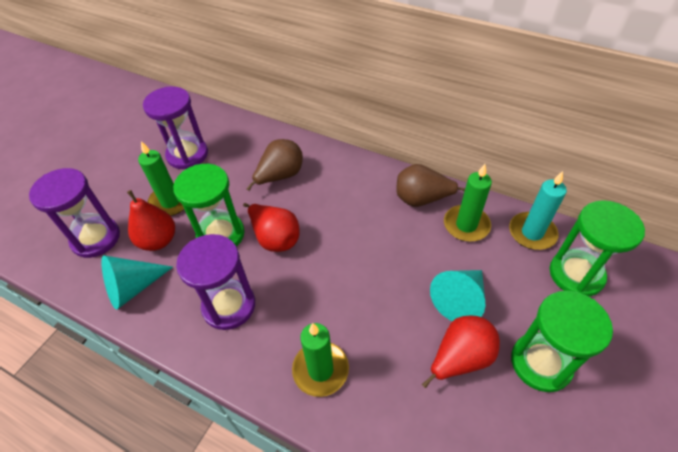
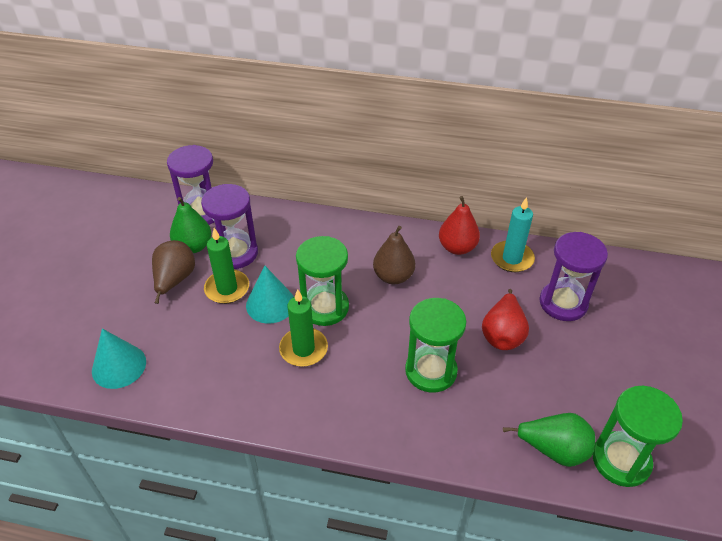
green candle: 3 -> 2
green pear: 0 -> 2
red pear: 3 -> 2

